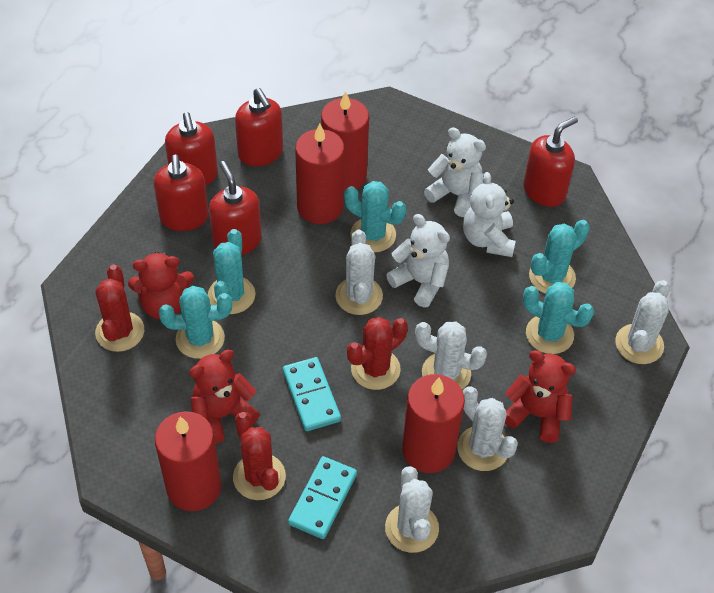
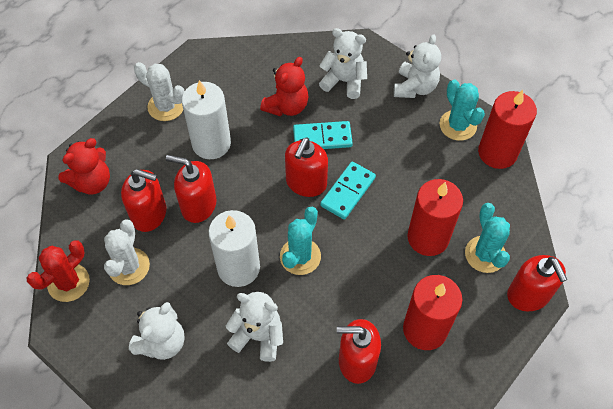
red cactus: 3 -> 1
red candle: 4 -> 3
red teddy bear: 3 -> 2
turquoise cactus: 5 -> 3
white cactus: 5 -> 2
white candle: 0 -> 2
white teddy bear: 3 -> 4

